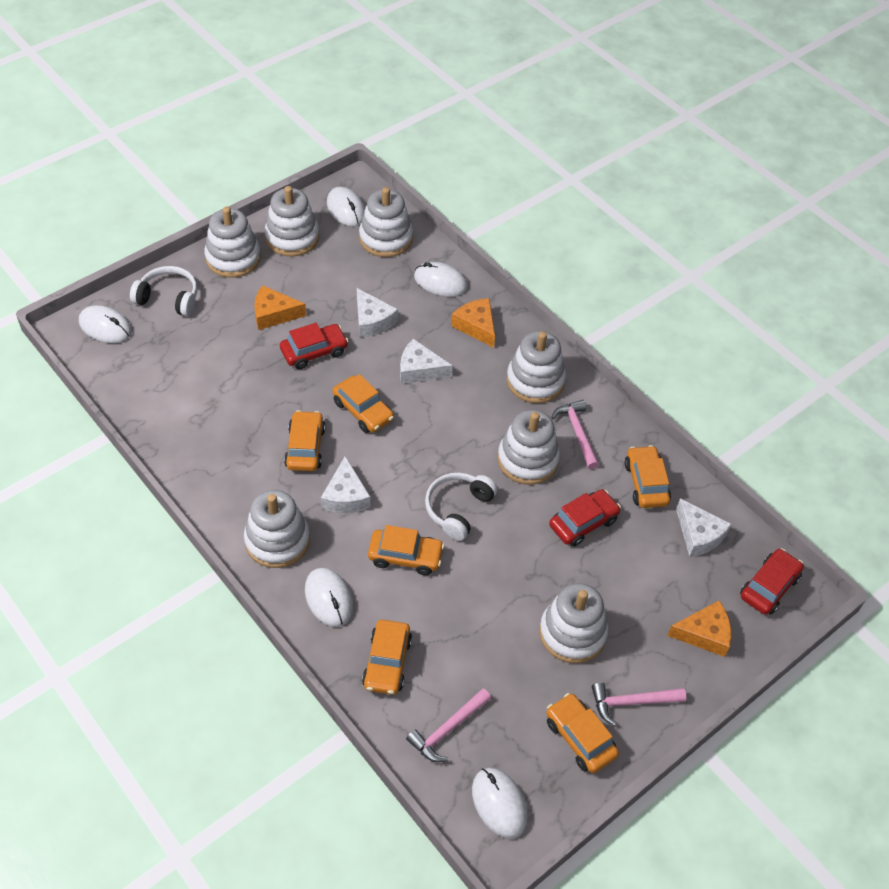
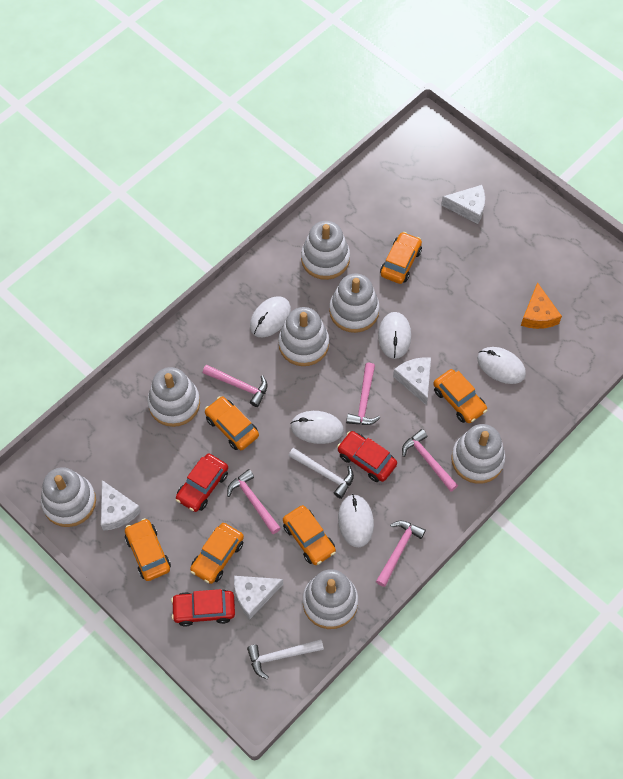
orange cheese: 3 -> 1
pink hammer: 3 -> 5
white hammer: 0 -> 2
white headphones: 2 -> 0

